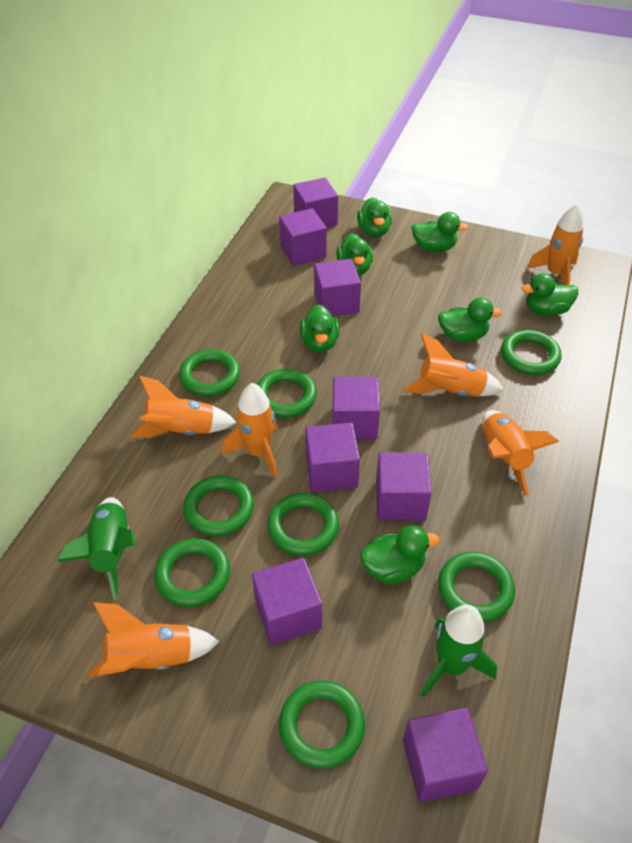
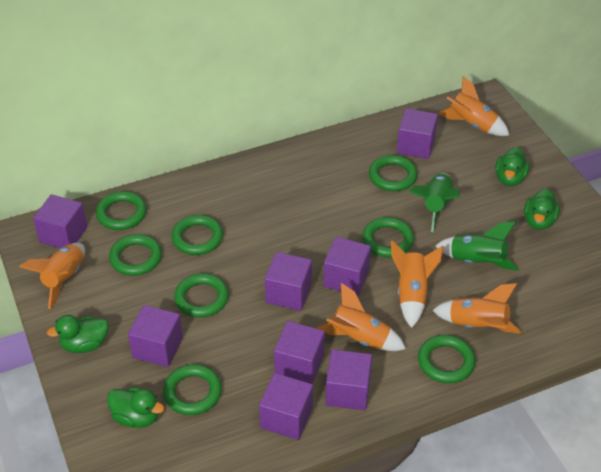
green duck: 7 -> 4
orange rocket: 6 -> 5

